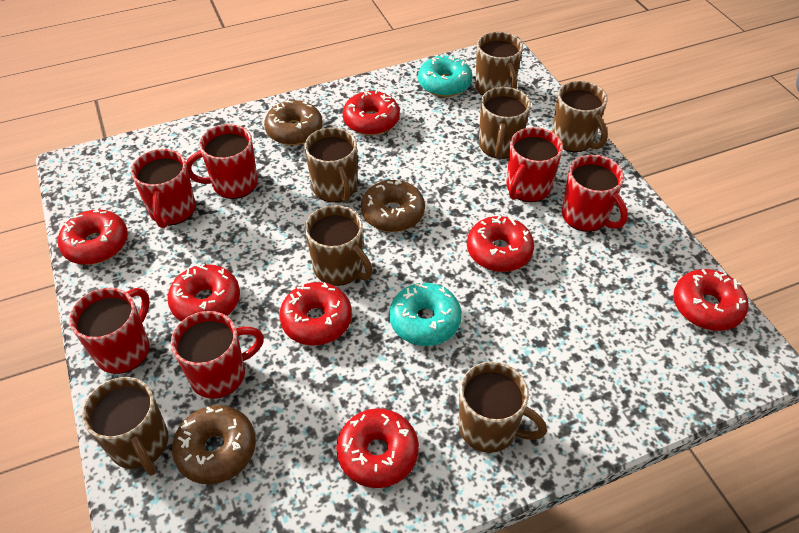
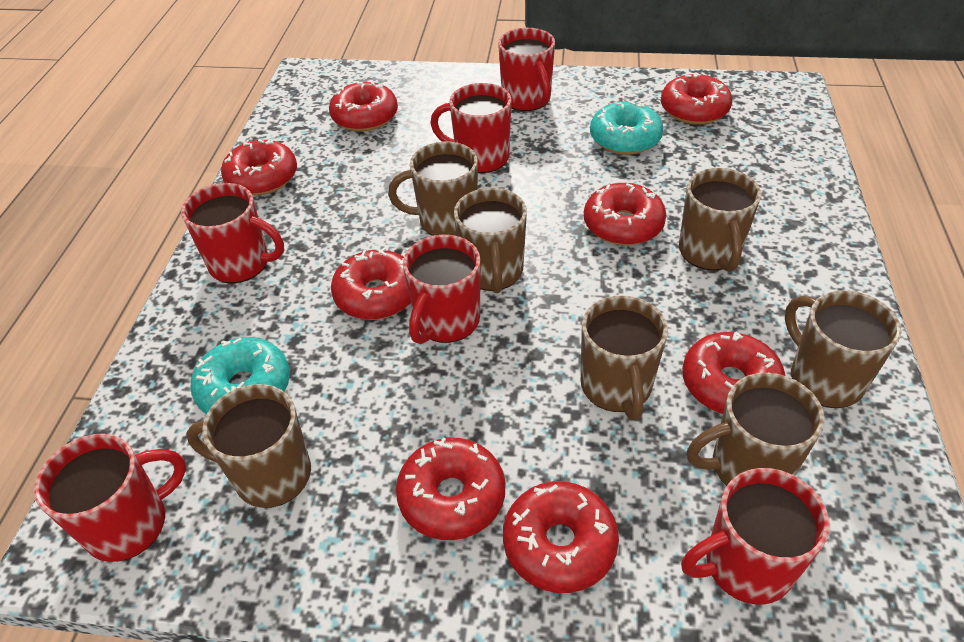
brown donut: 3 -> 0
red donut: 7 -> 8

